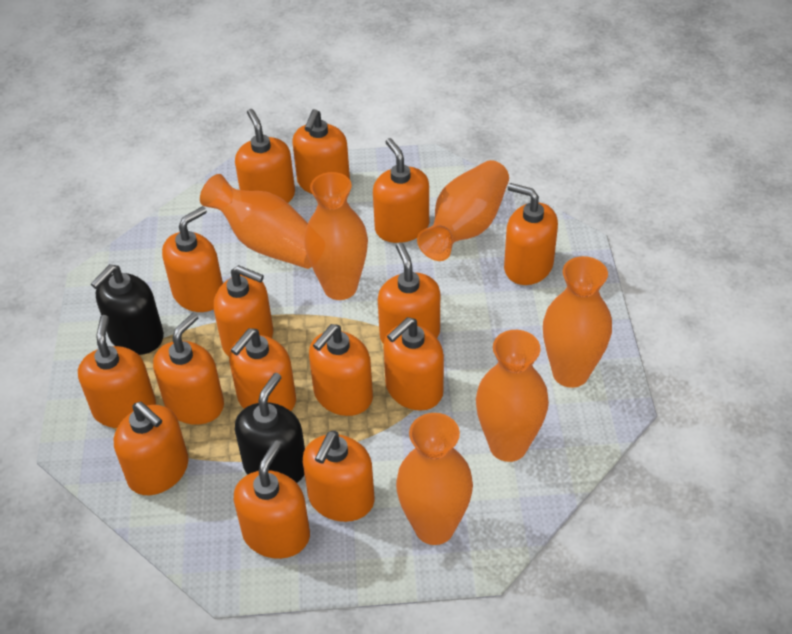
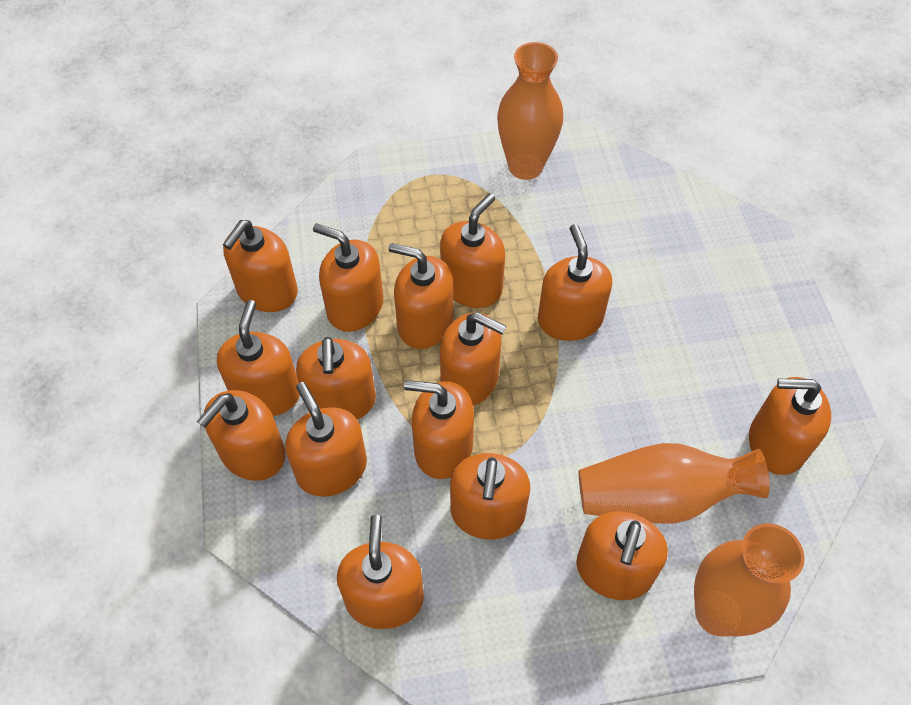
black soap dispenser: 2 -> 0
orange vase: 6 -> 3

